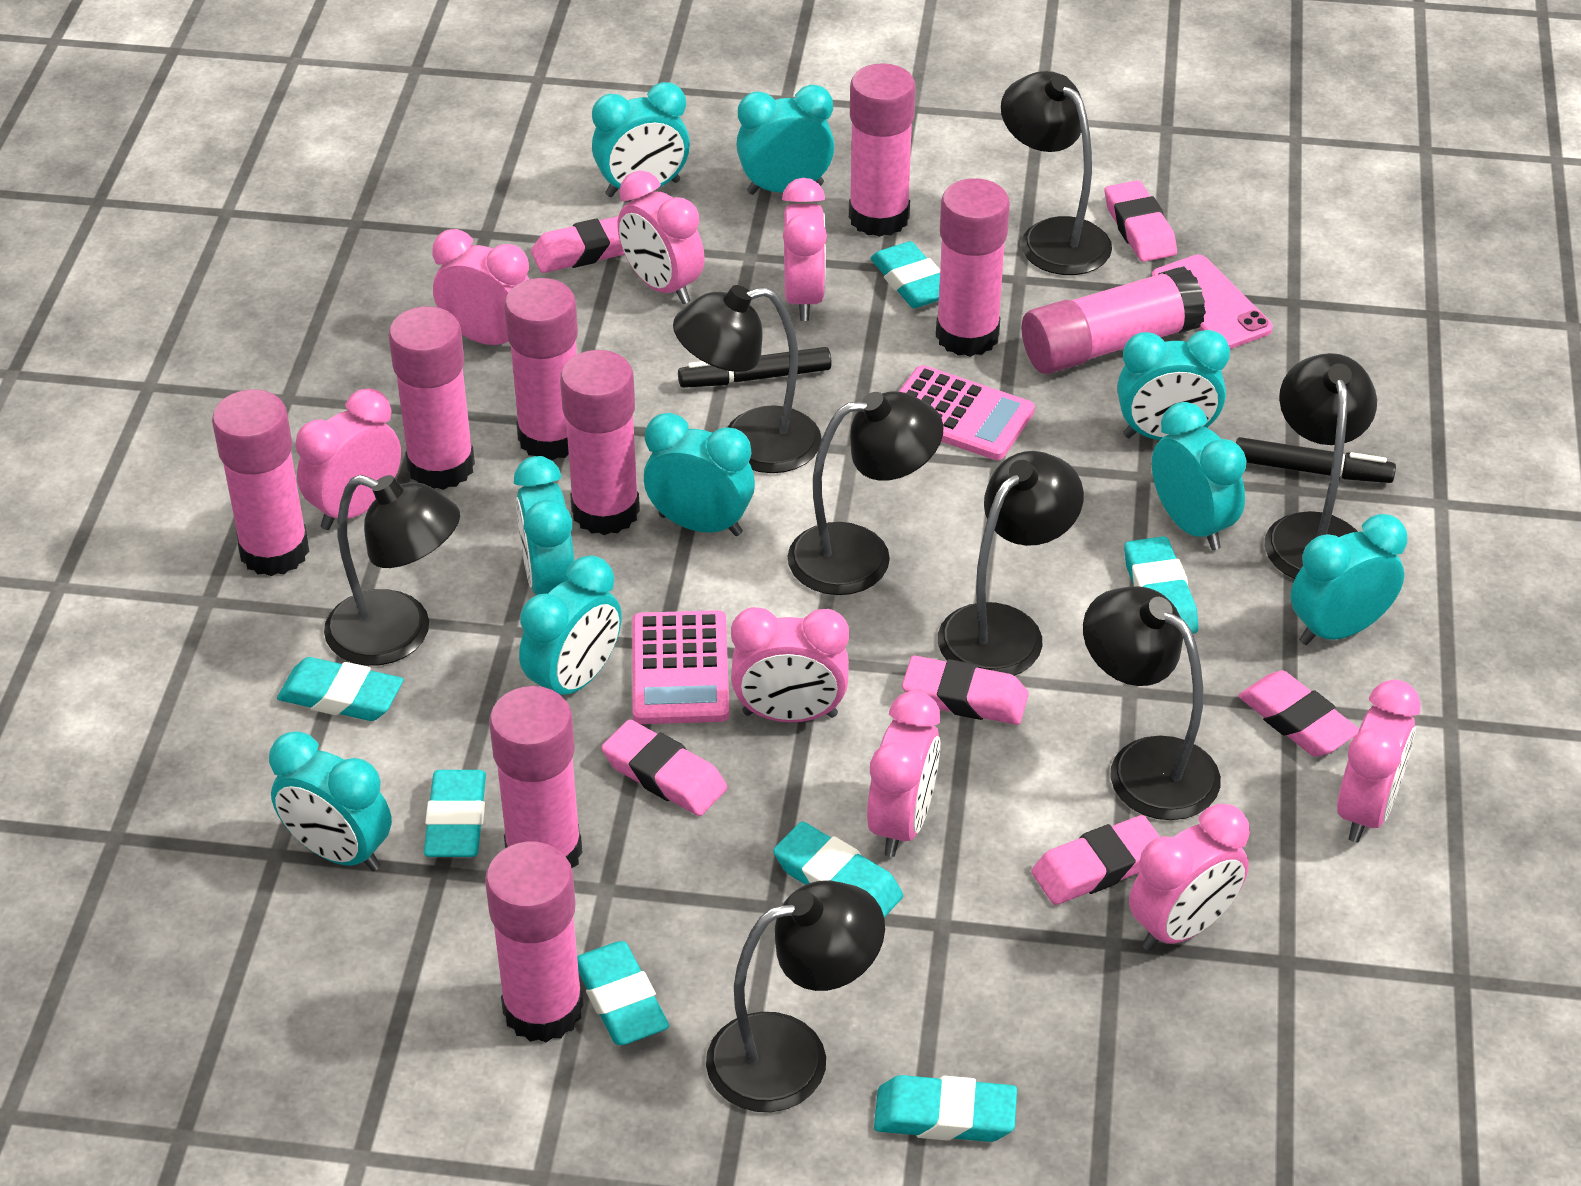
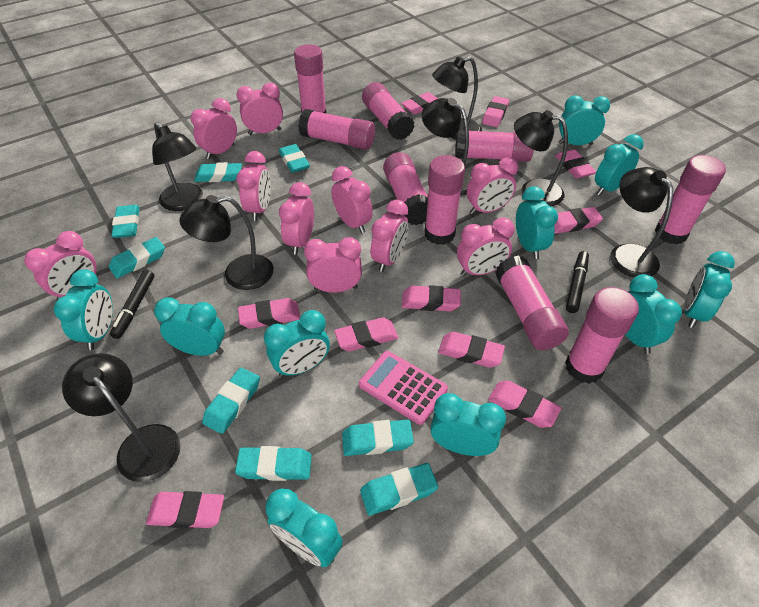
black lamp: 8 -> 7
pink calculator: 2 -> 1
pink clock: 8 -> 10
pink eraser: 6 -> 10
pink phone: 1 -> 0
turquoise clock: 9 -> 10
turquoise eraser: 7 -> 8

